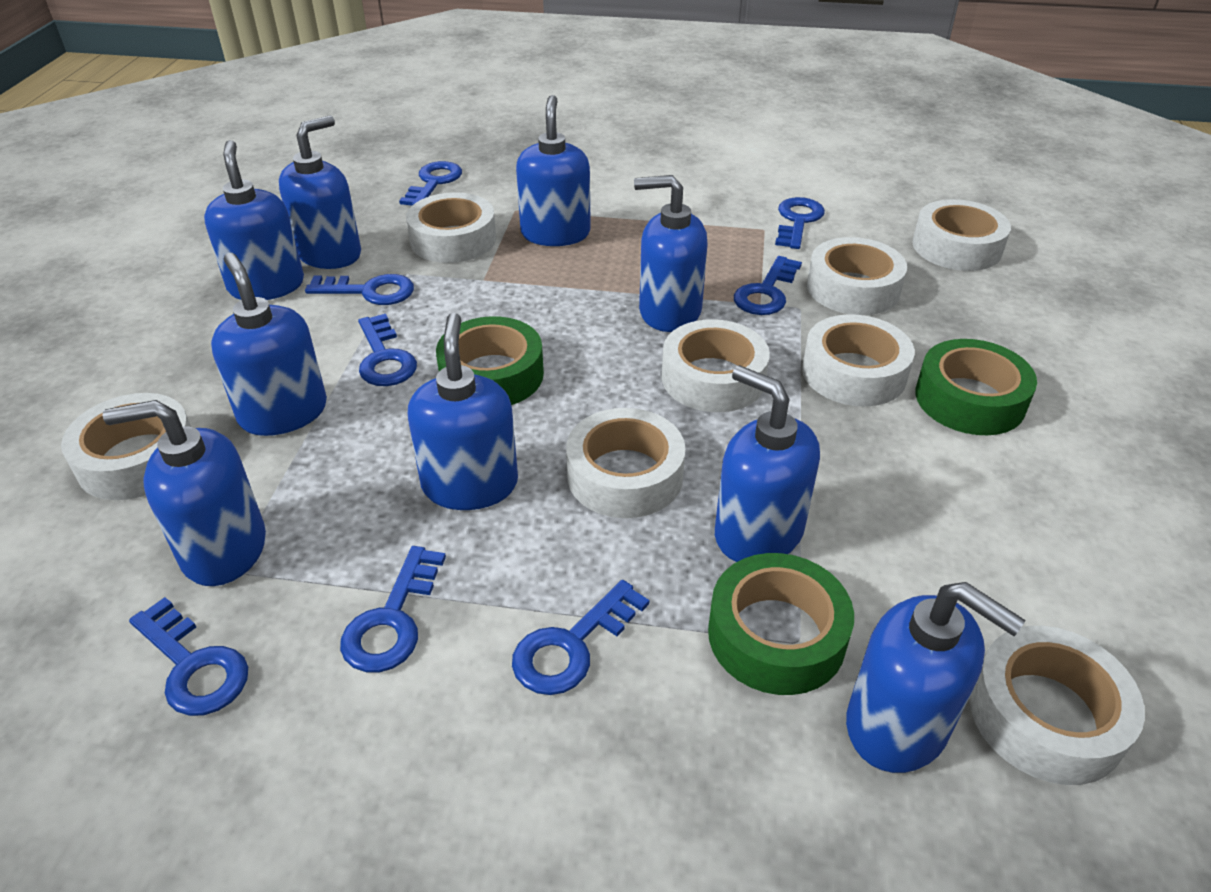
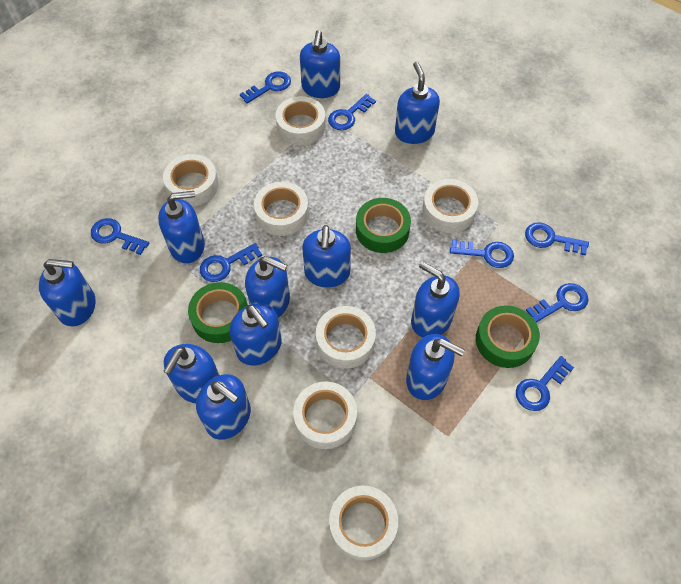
blue soap dispenser: 9 -> 11
white tape: 8 -> 7

